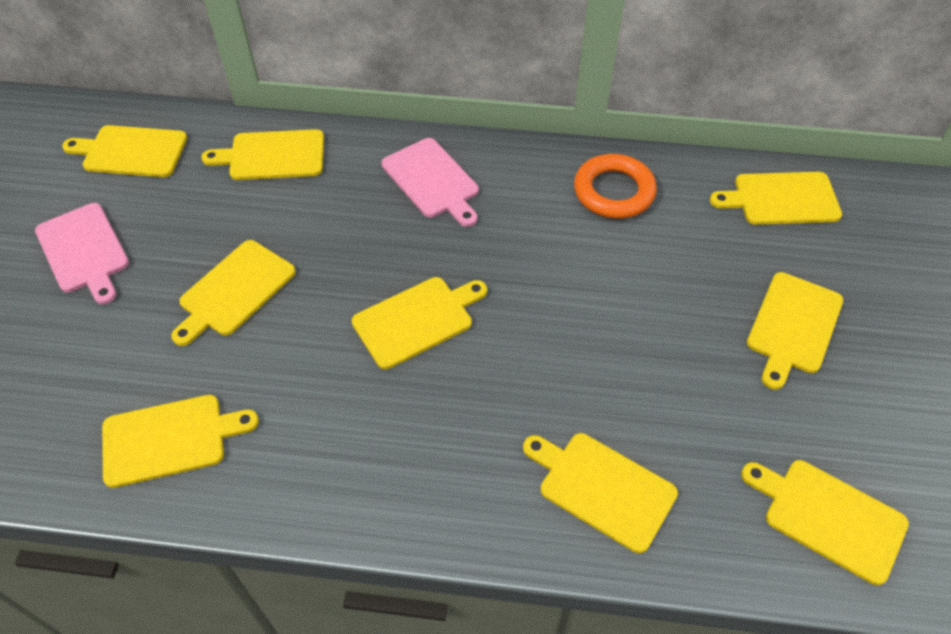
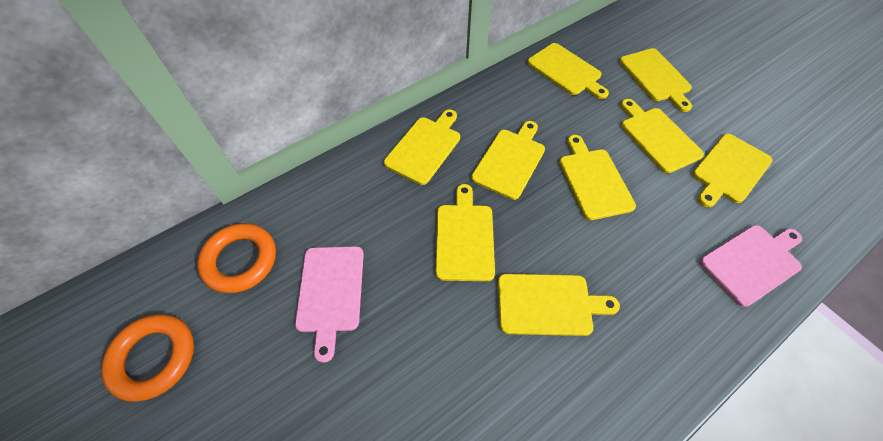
orange ring: 1 -> 2

